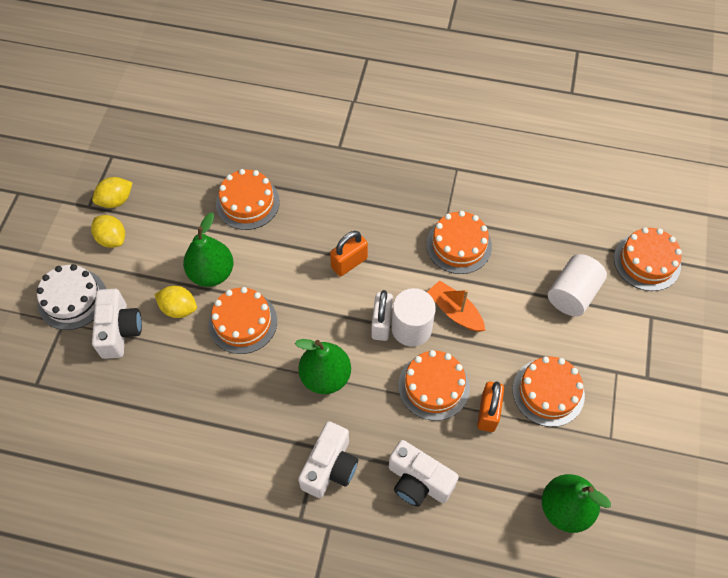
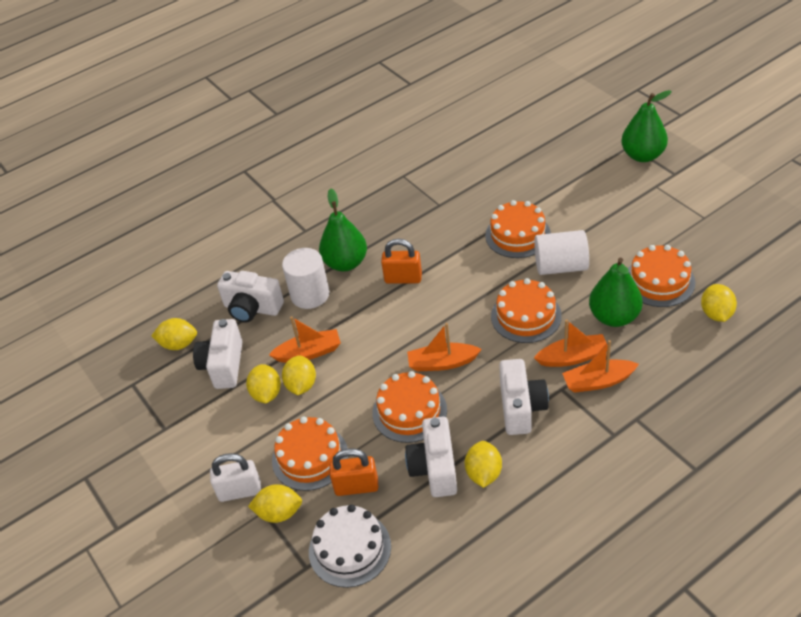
orange boat: 1 -> 4
orange cake: 6 -> 5
white camera: 3 -> 4
yellow lemon: 3 -> 6

